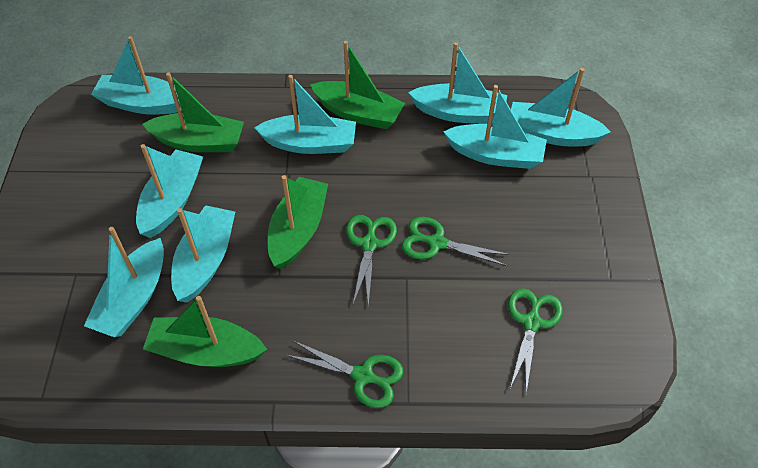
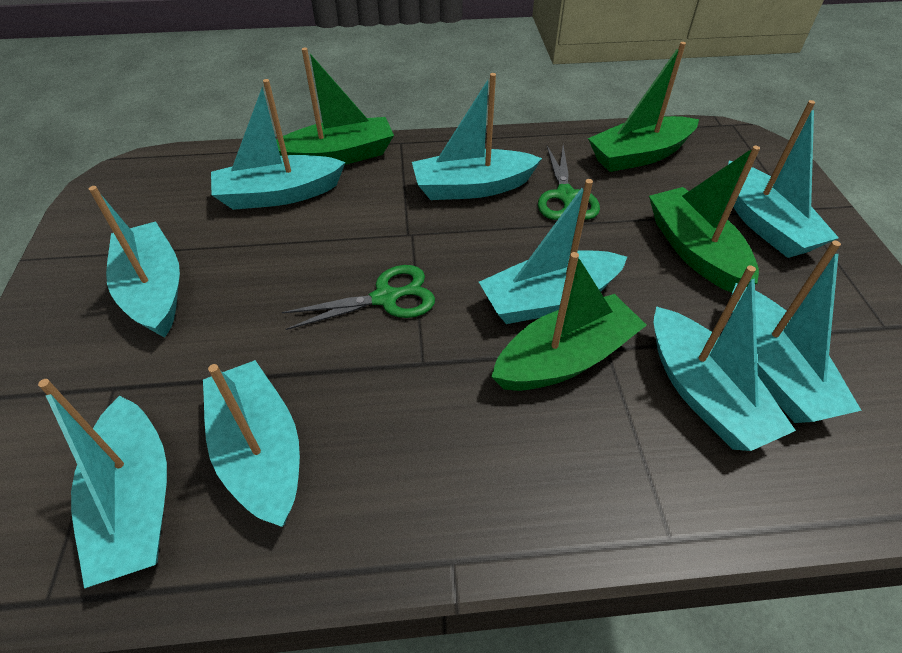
green scissors: 4 -> 2
turquoise boat: 8 -> 9

